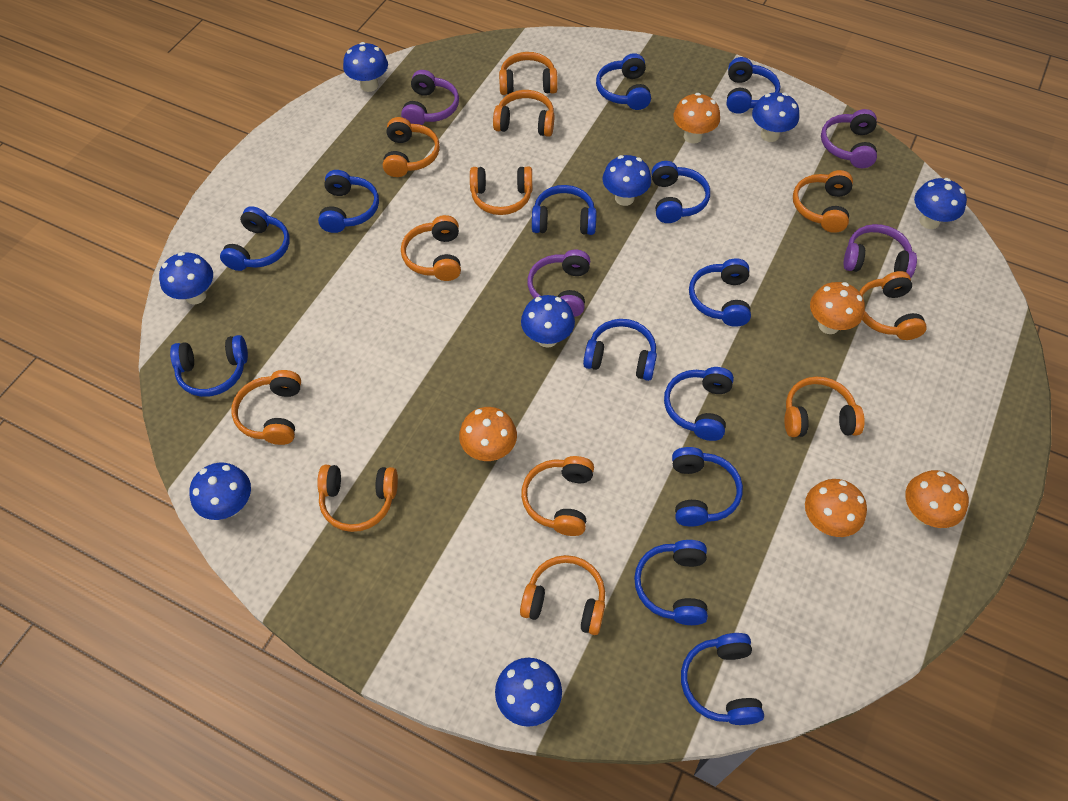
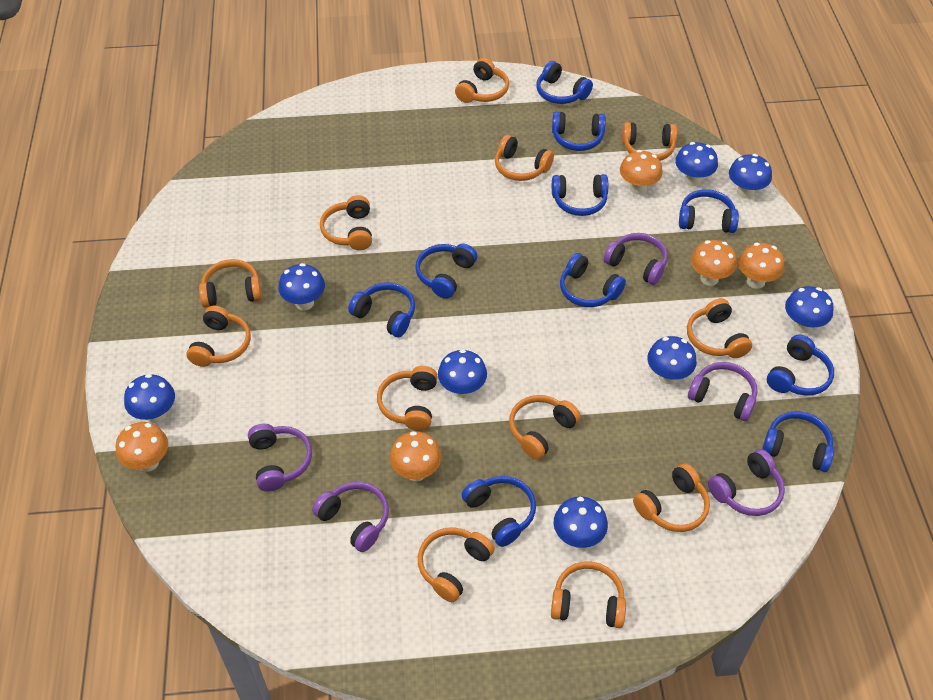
blue headphones: 13 -> 10
purple headphones: 4 -> 5

